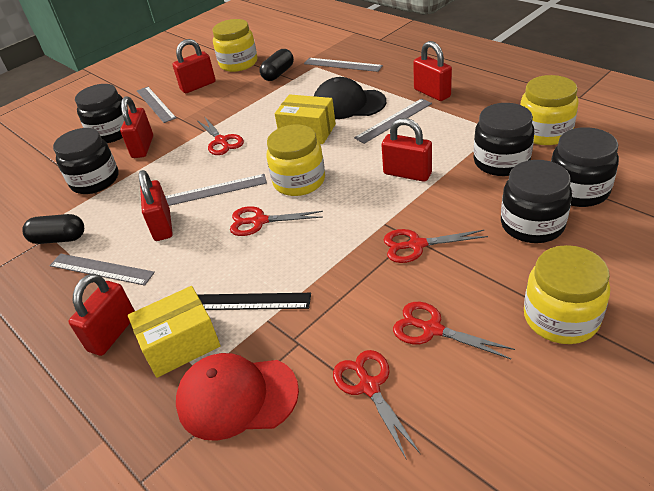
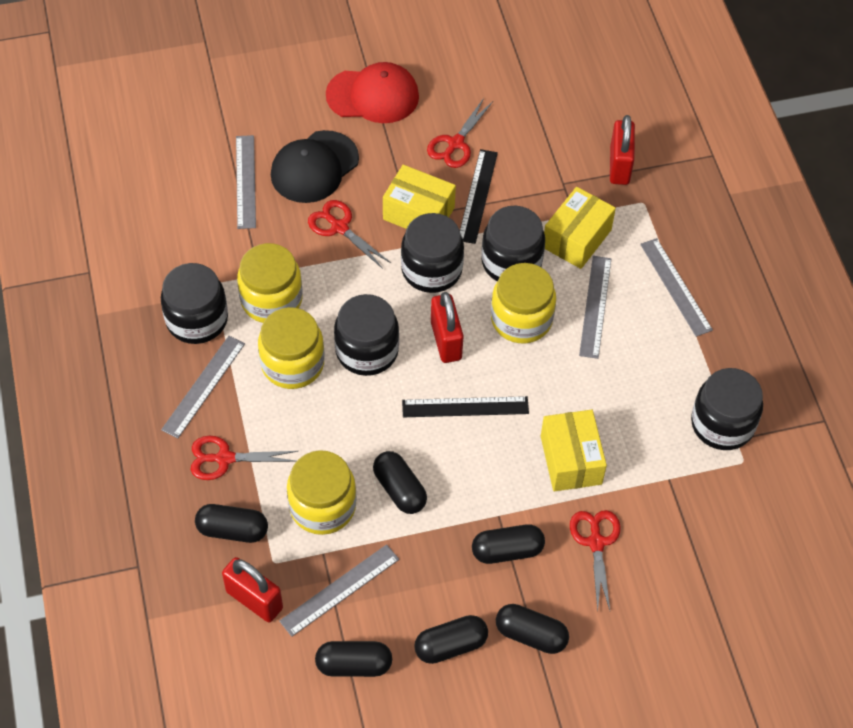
black capsule: 2 -> 6
black ruler: 1 -> 2
red padlock: 6 -> 3
red scissors: 5 -> 4
yellow box: 2 -> 3

